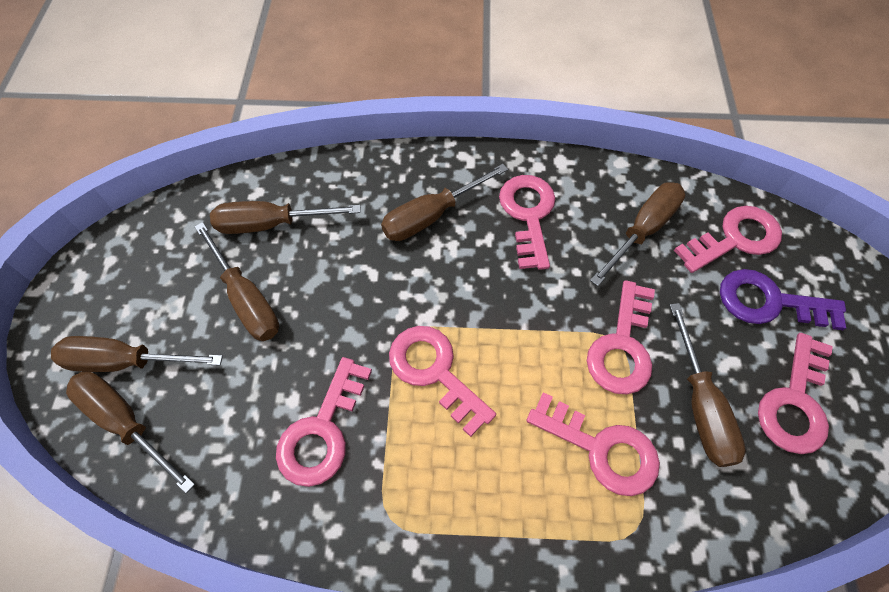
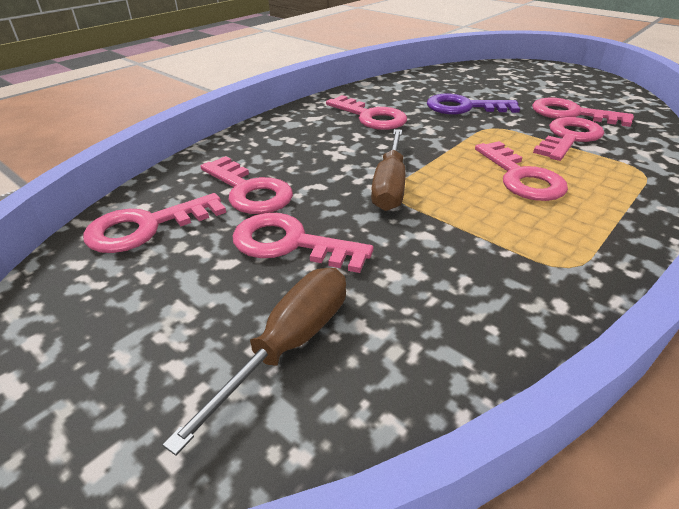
brown screwdriver: 7 -> 2

